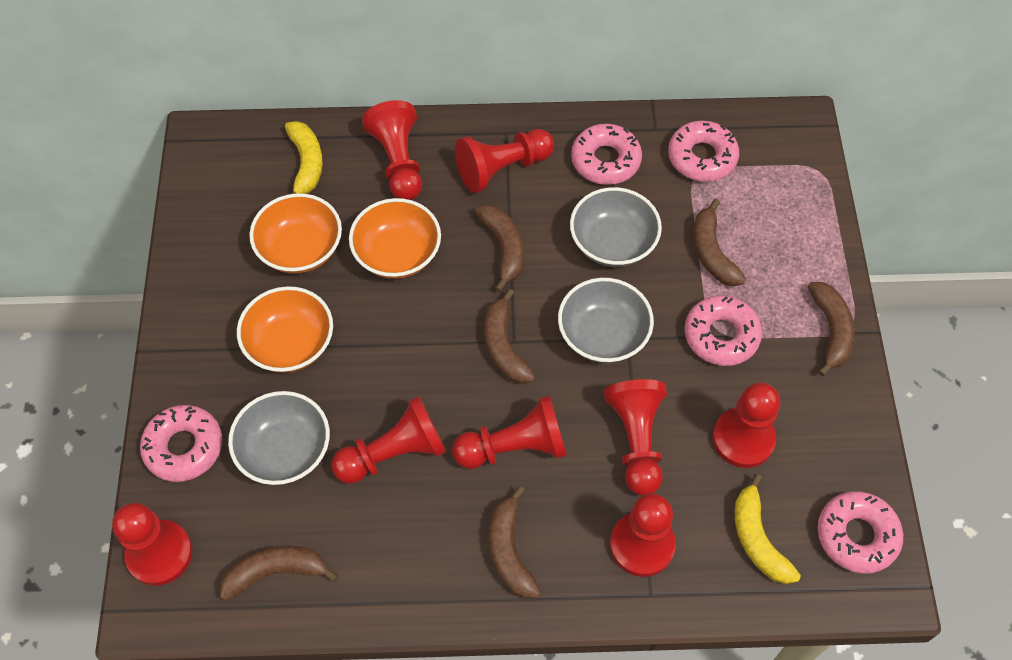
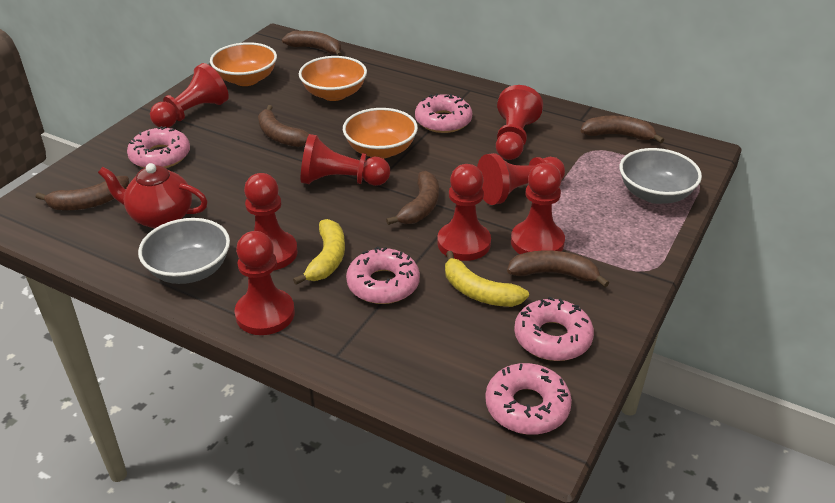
grey bowl: 3 -> 2
red teapot: 0 -> 1

